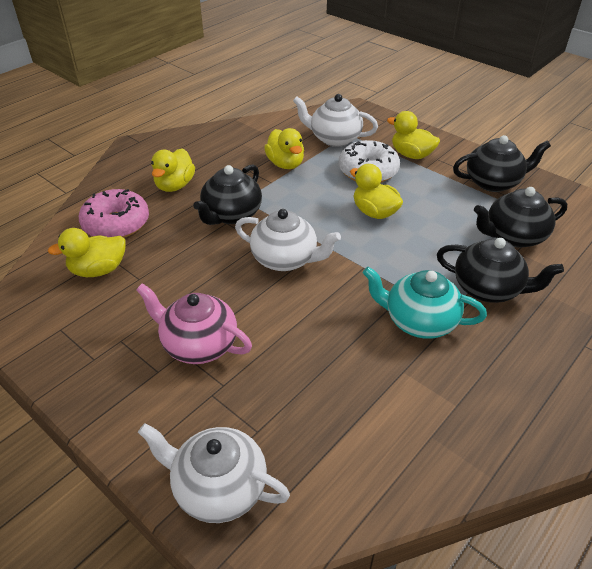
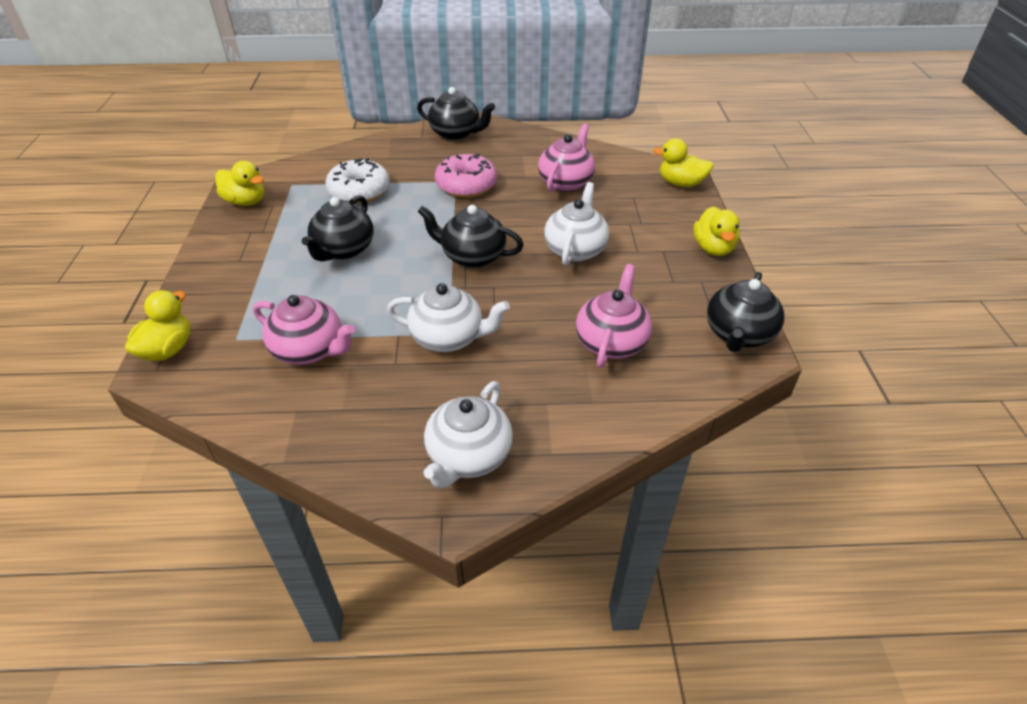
pink teapot: 1 -> 3
turquoise teapot: 1 -> 0
yellow duck: 5 -> 4

